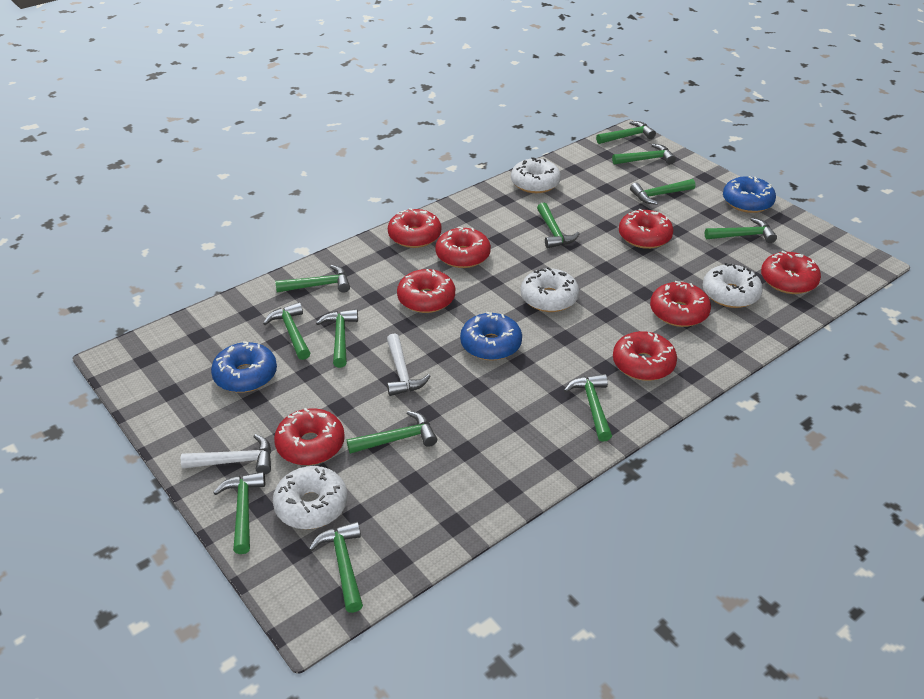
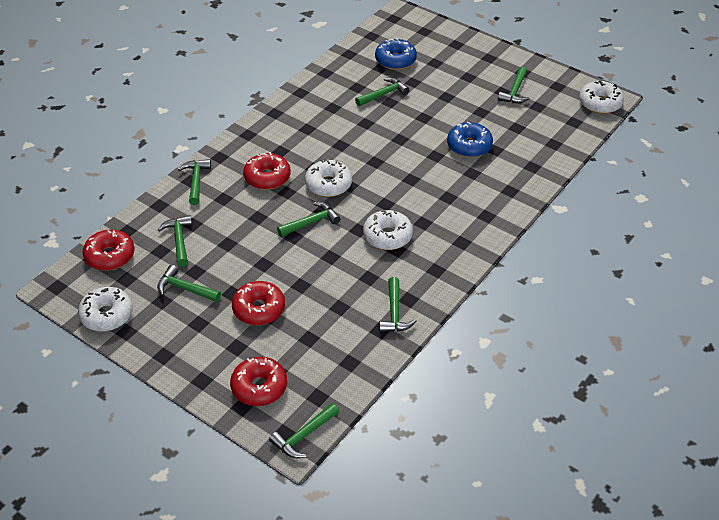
blue donut: 3 -> 2
green hammer: 12 -> 8
red donut: 8 -> 4
white hammer: 2 -> 0

